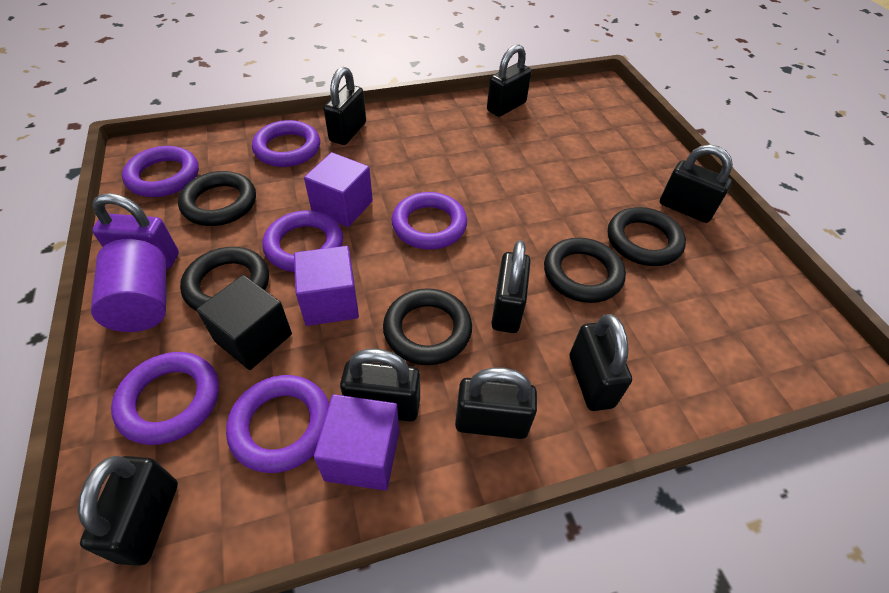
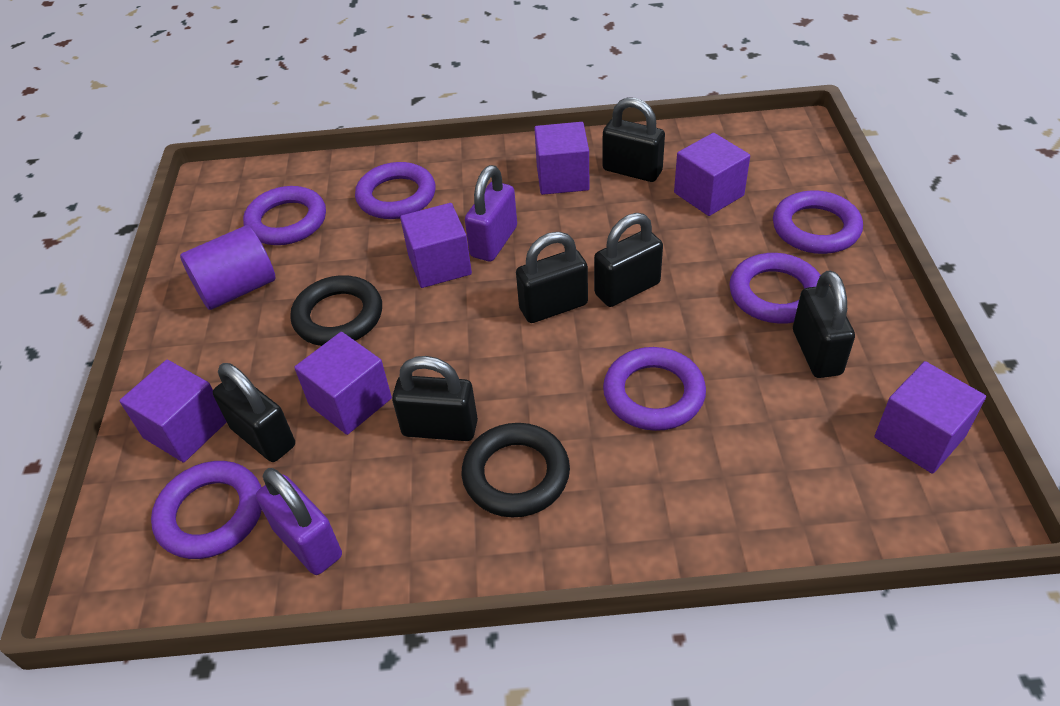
black cube: 1 -> 0
black padlock: 8 -> 6
black ring: 5 -> 2
purple cube: 3 -> 6
purple padlock: 1 -> 2

